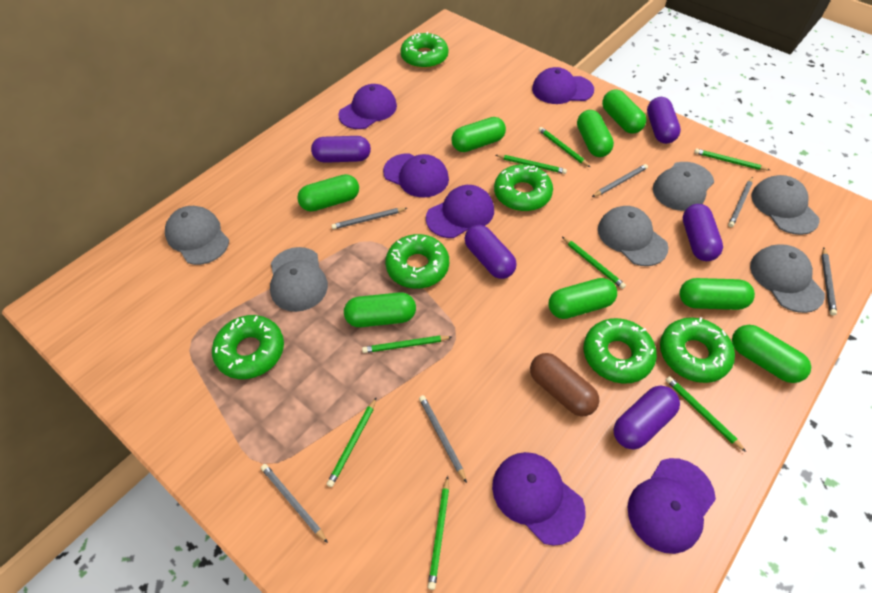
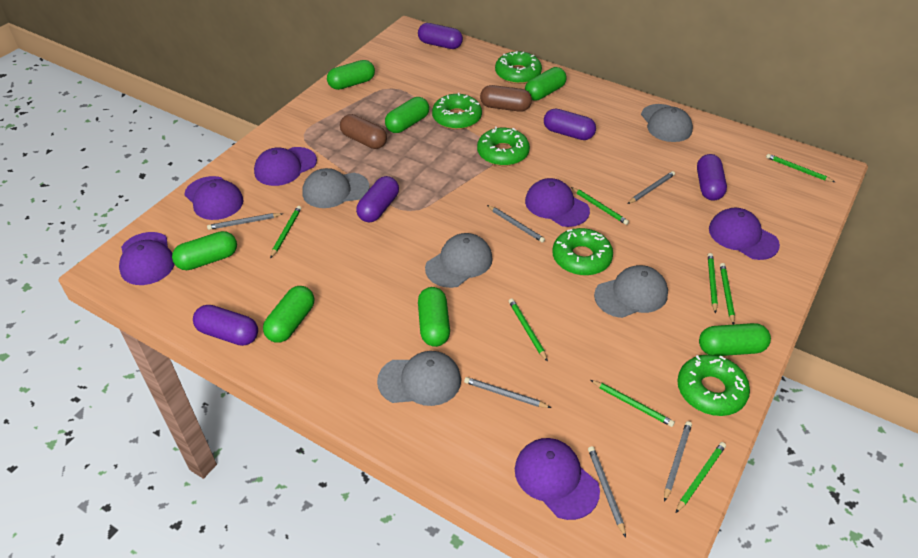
brown capsule: 1 -> 2
green capsule: 8 -> 7
green donut: 6 -> 5
grey cap: 6 -> 5

